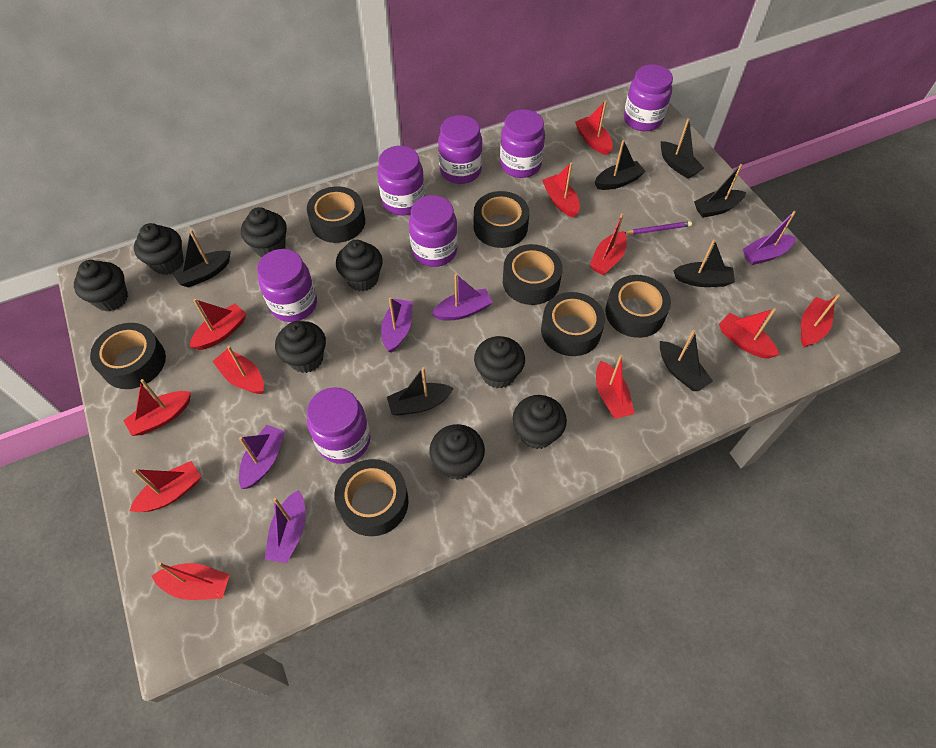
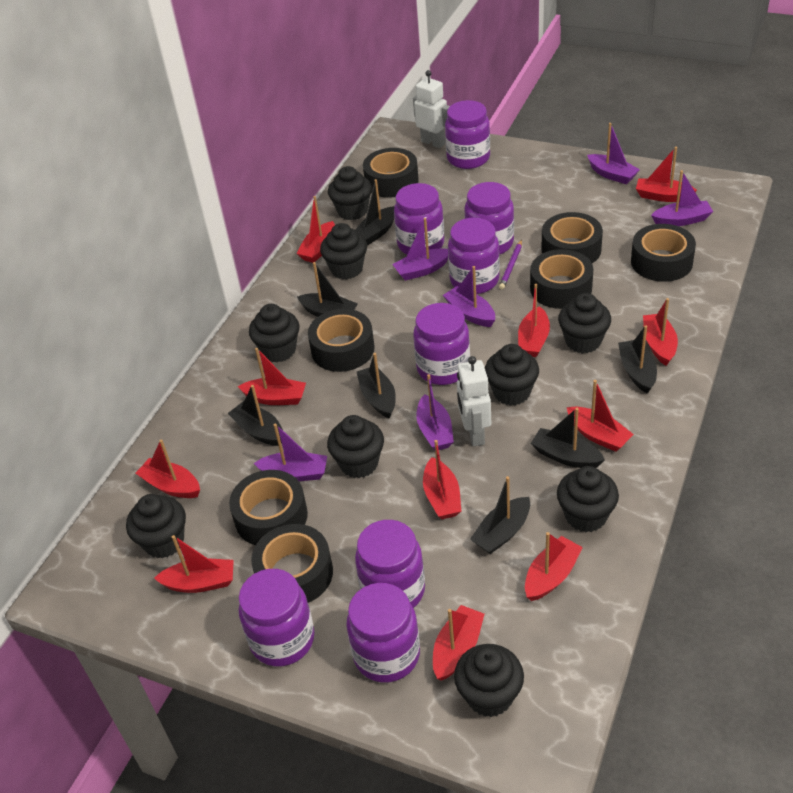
black cupcake: 8 -> 9
purple boat: 5 -> 6
purple jar: 7 -> 8
white robot: 0 -> 2

